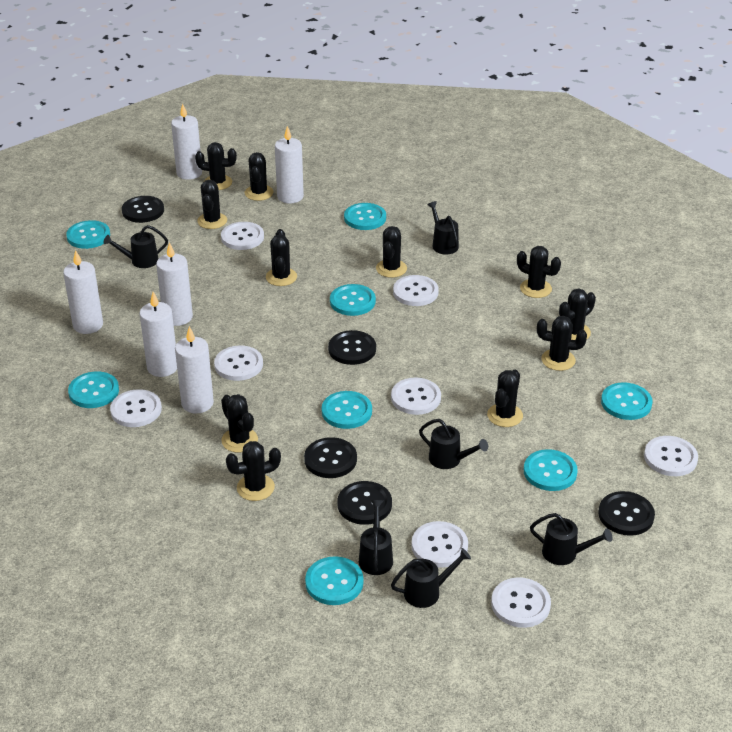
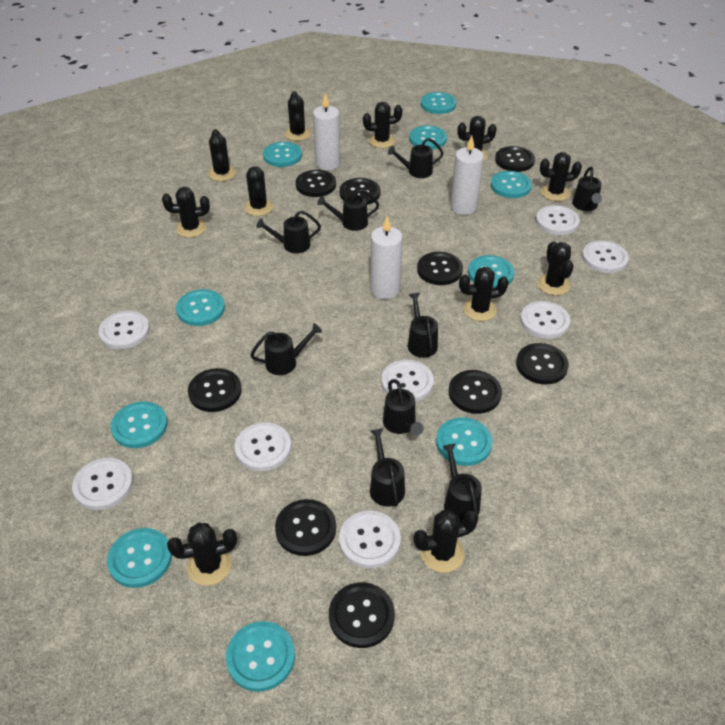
black button: 5 -> 9
black watering can: 6 -> 9
turquoise button: 8 -> 10
white candle: 6 -> 3

